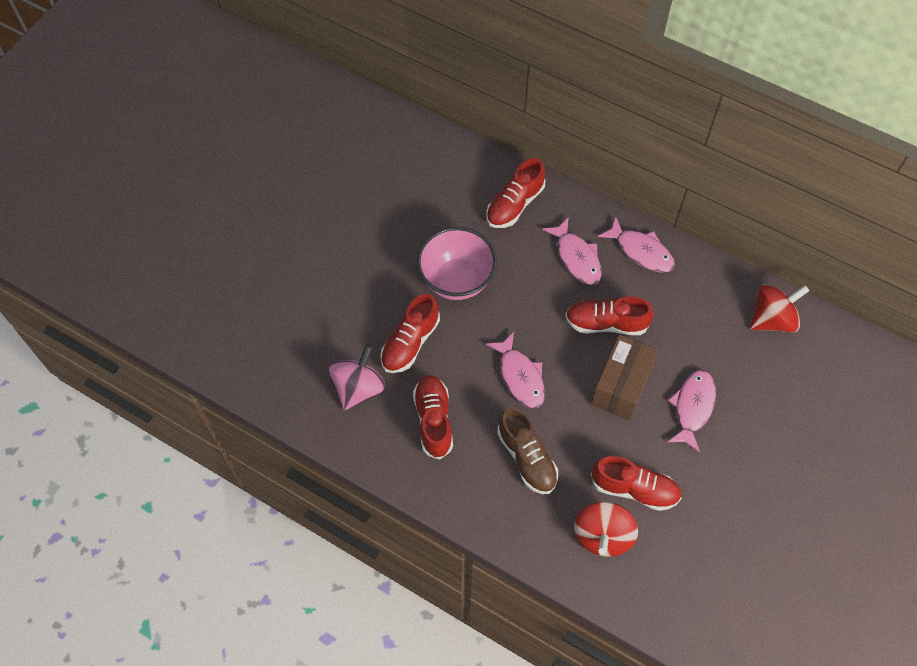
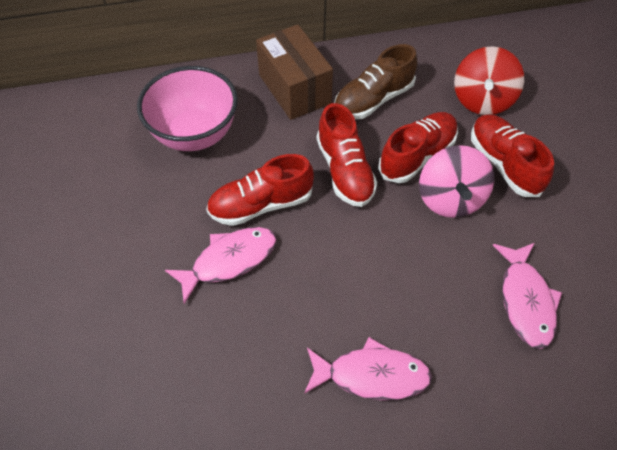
pink fish: 4 -> 3
red shoe: 5 -> 4
red spinning top: 2 -> 1

